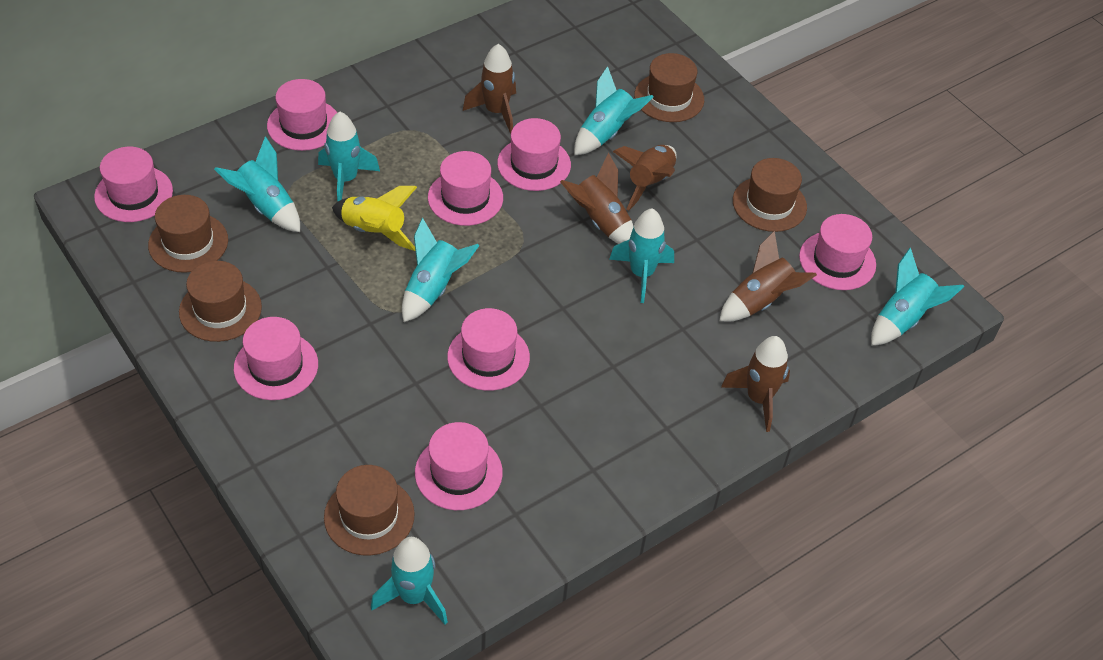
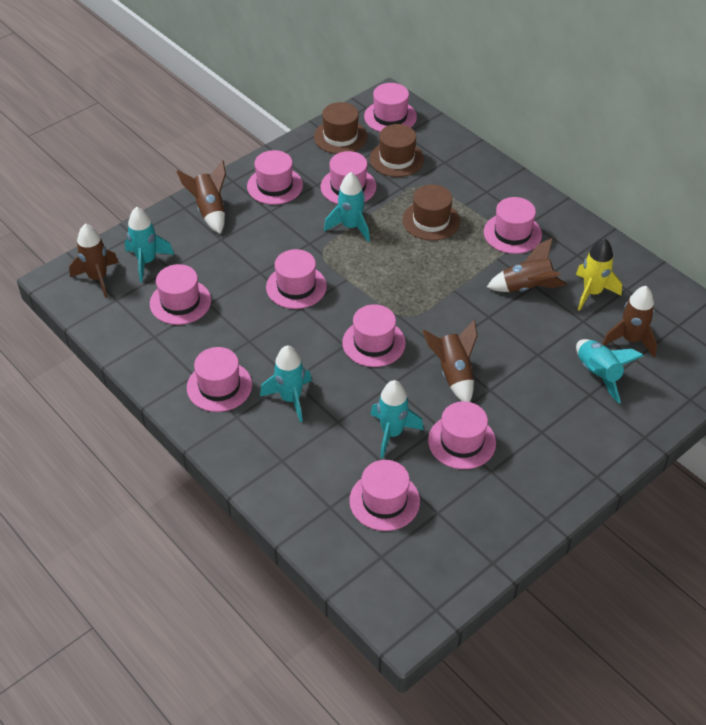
brown hat: 5 -> 3
pink hat: 8 -> 10
turquoise rocket: 7 -> 5

